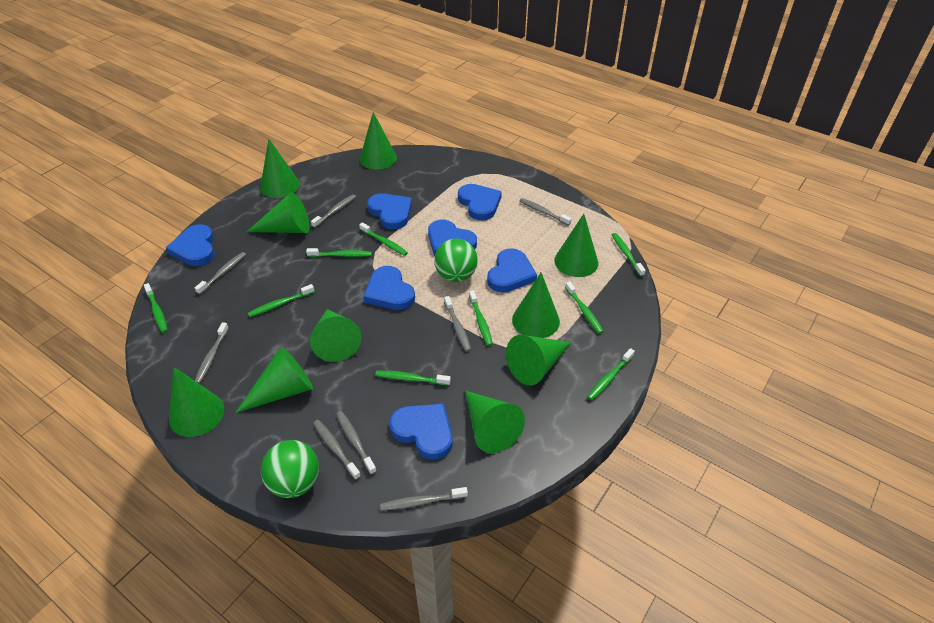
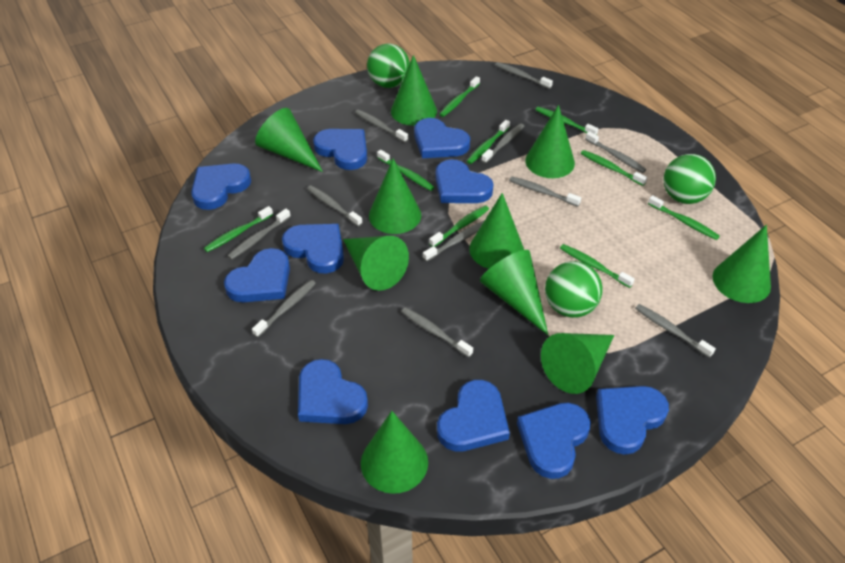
blue heart: 7 -> 10
green ball: 2 -> 3
grey toothbrush: 8 -> 11

